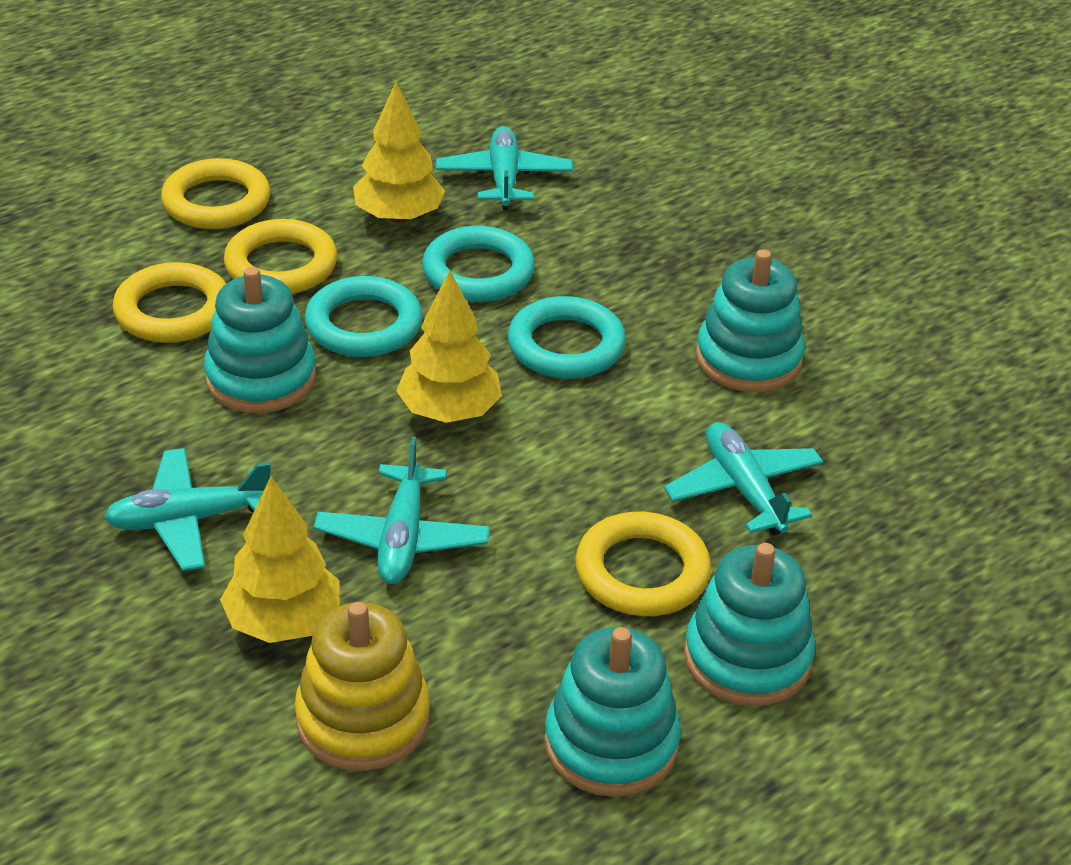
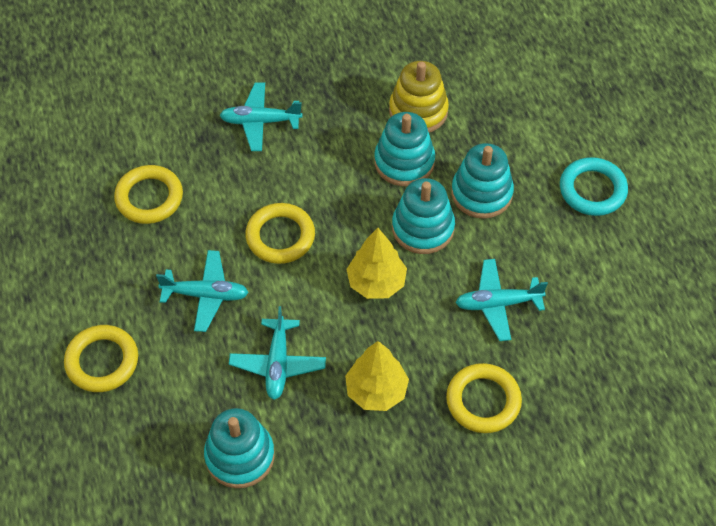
turquoise ring: 3 -> 1
yellow tree: 3 -> 2

